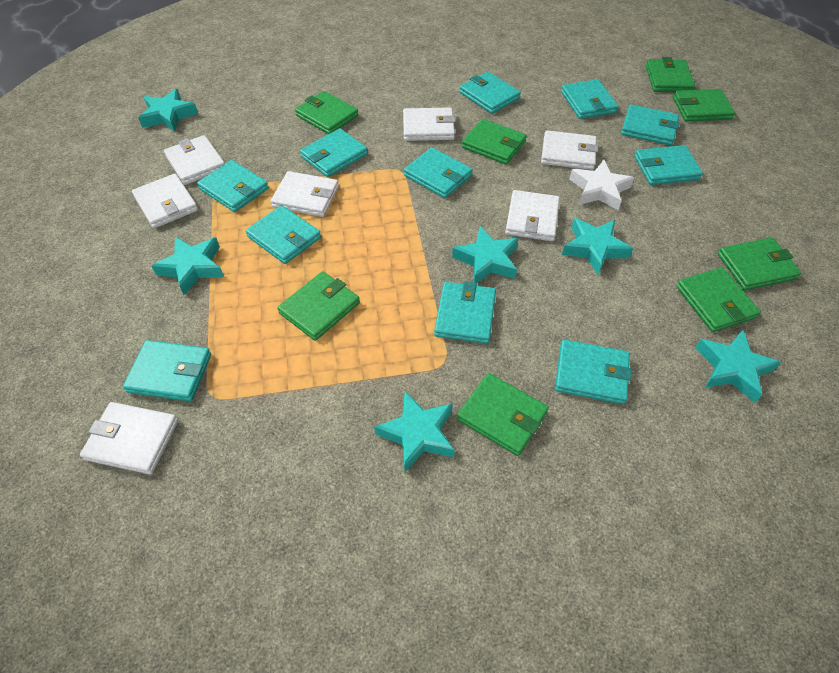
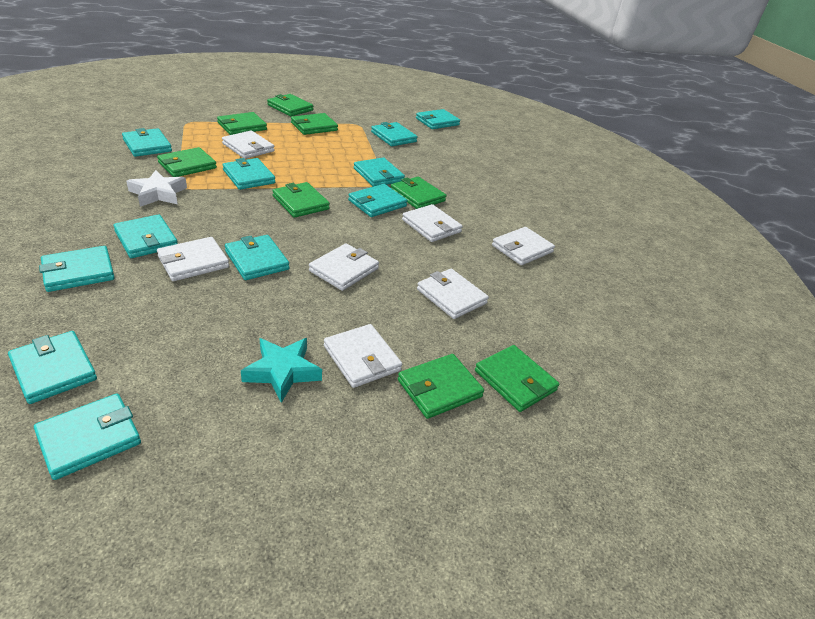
turquoise star: 6 -> 1

